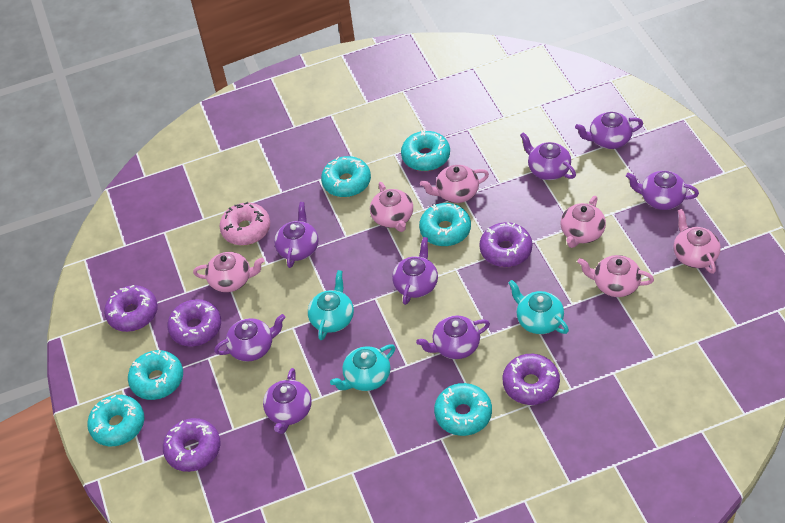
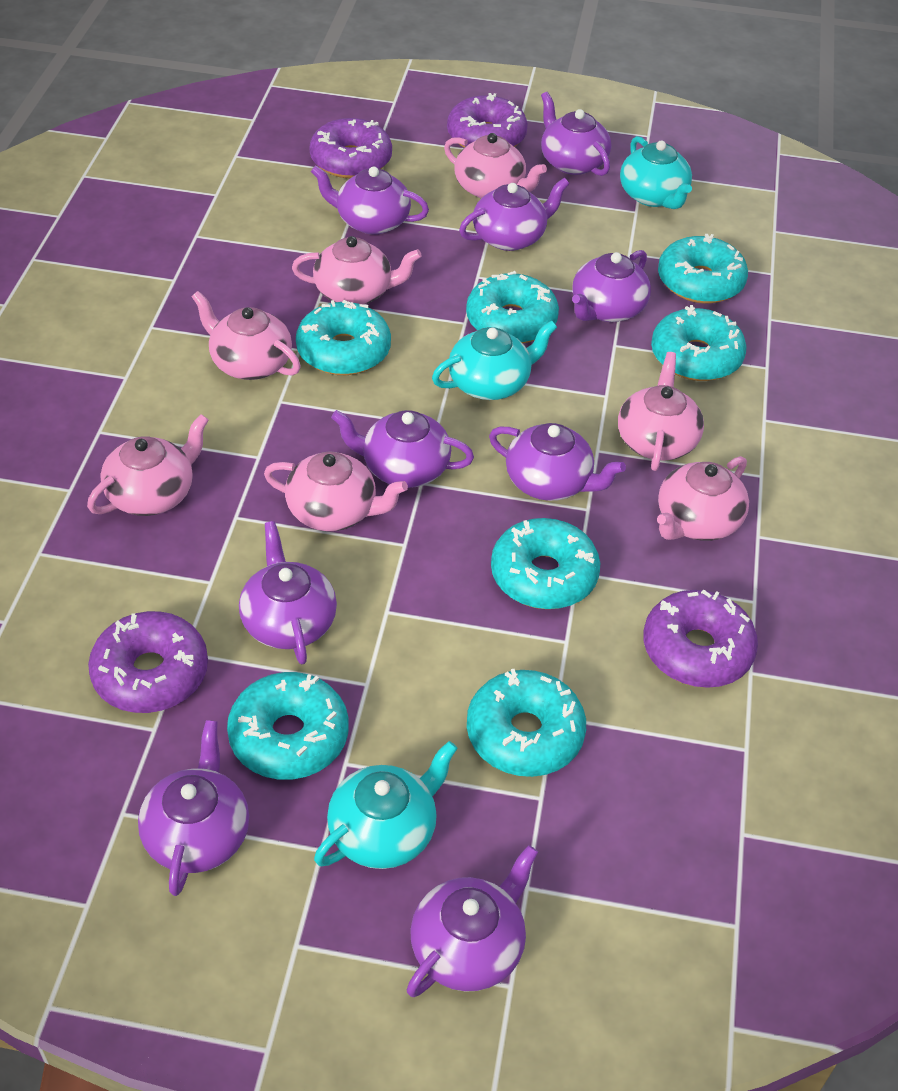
pink donut: 1 -> 0
pink teapot: 6 -> 7
purple donut: 5 -> 4
purple teapot: 8 -> 9
turquoise donut: 6 -> 7

